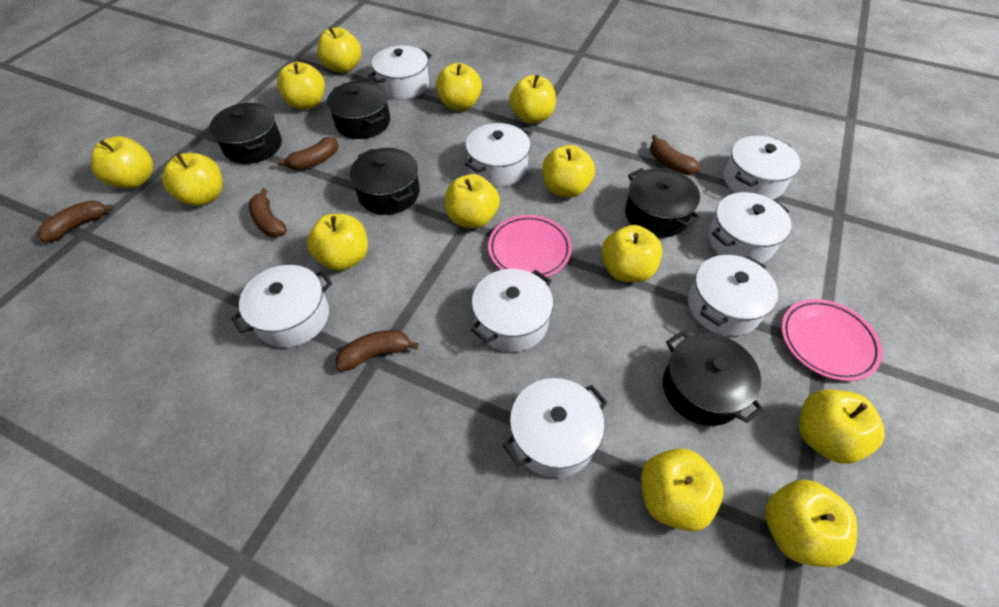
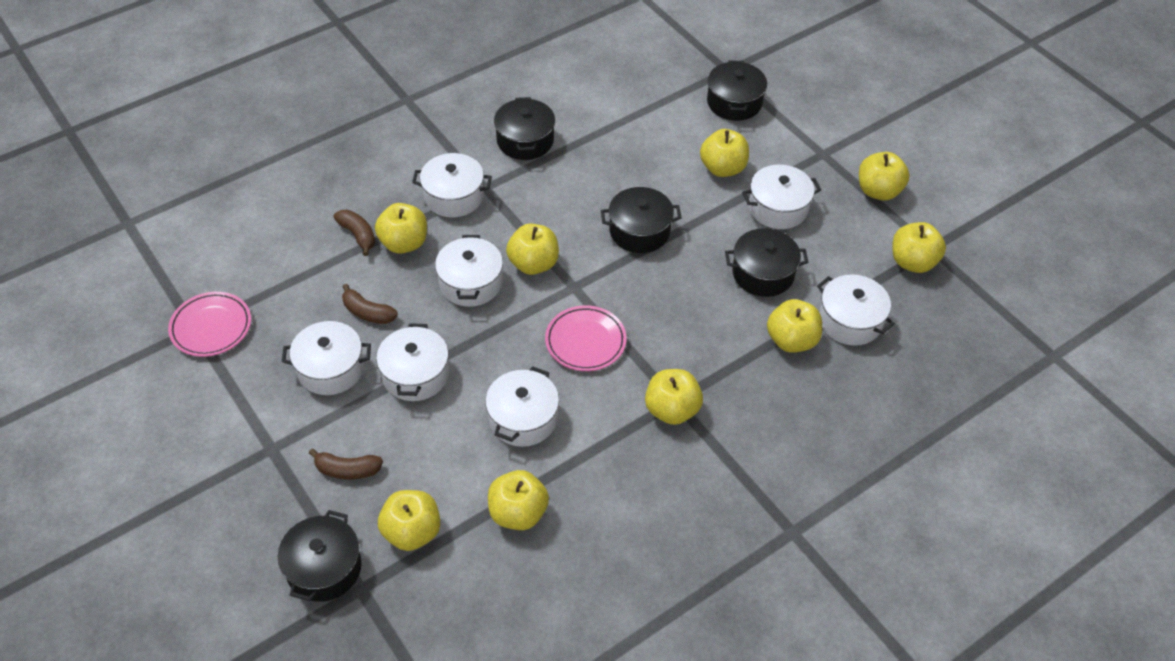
brown banana: 5 -> 3
white pot: 8 -> 7
yellow apple: 13 -> 9

